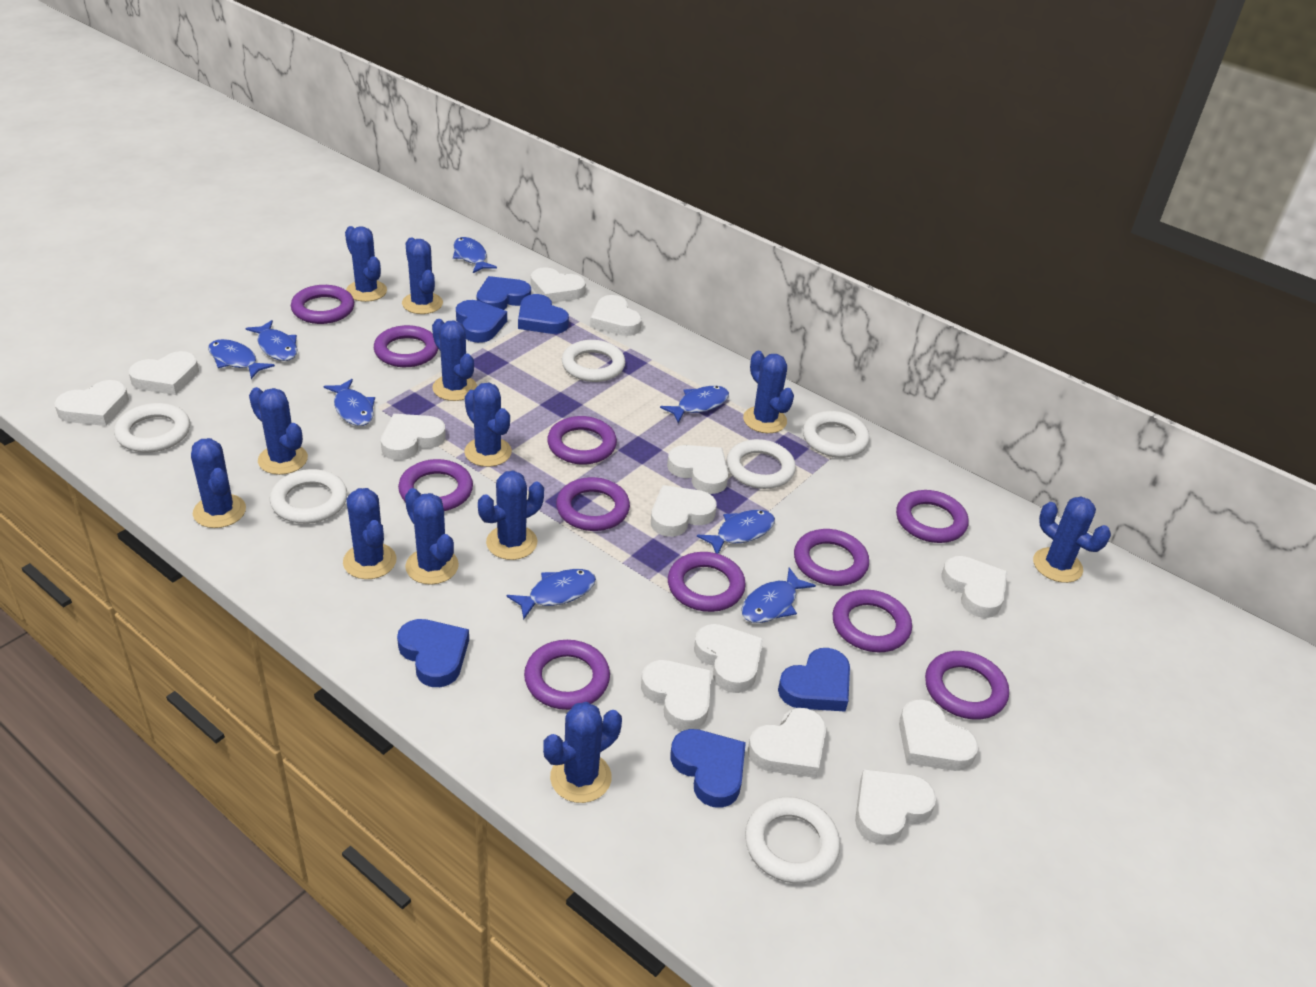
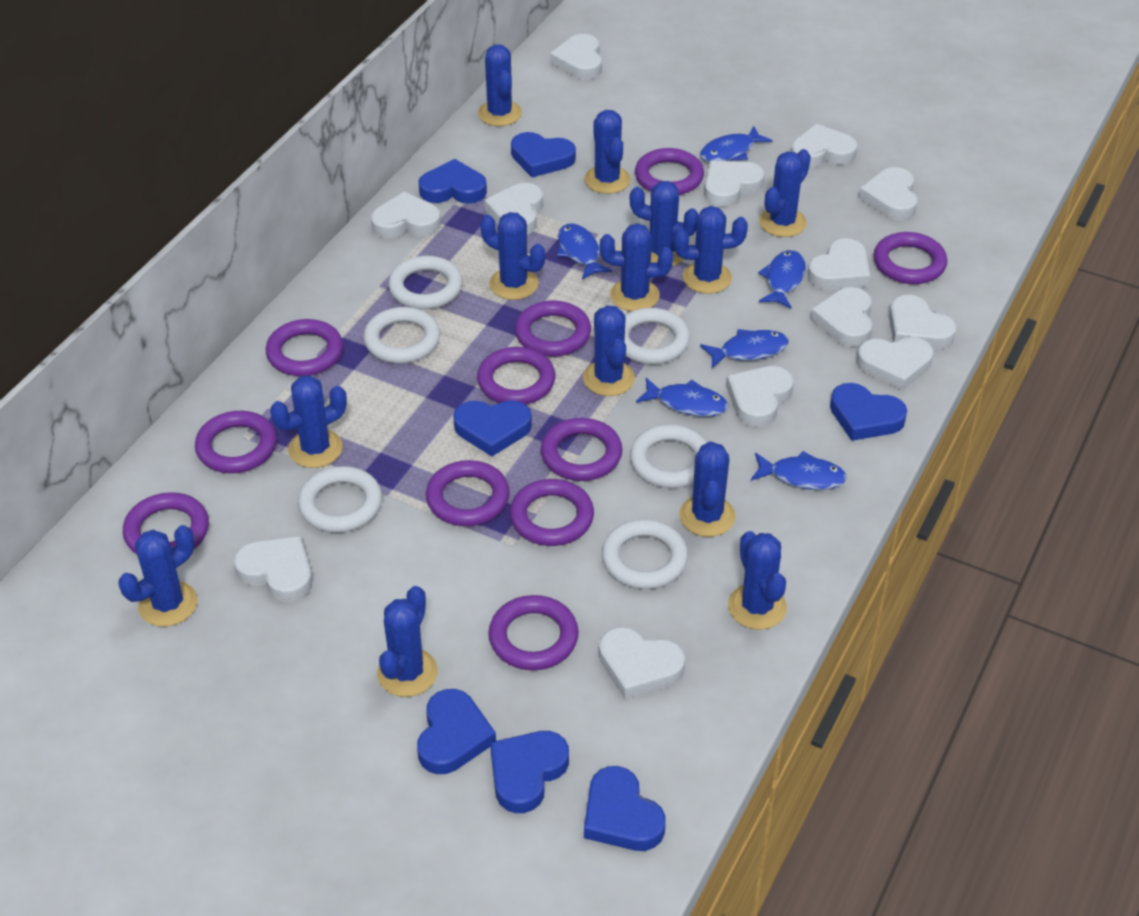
blue cactus: 12 -> 13
blue fish: 8 -> 6
blue heart: 6 -> 7

